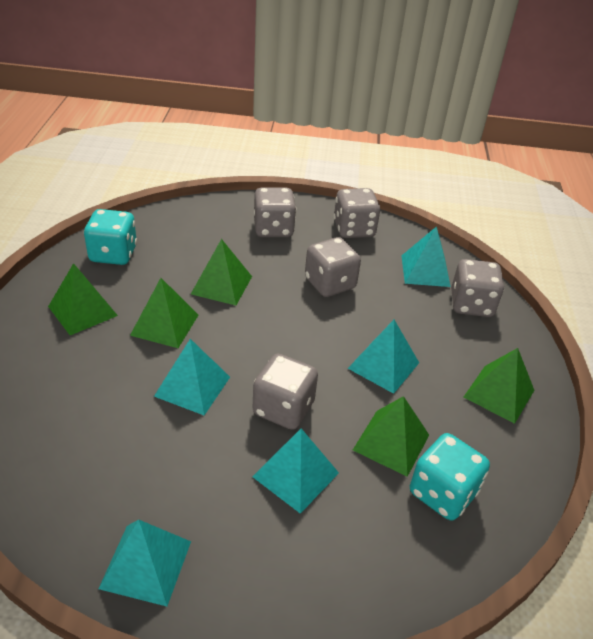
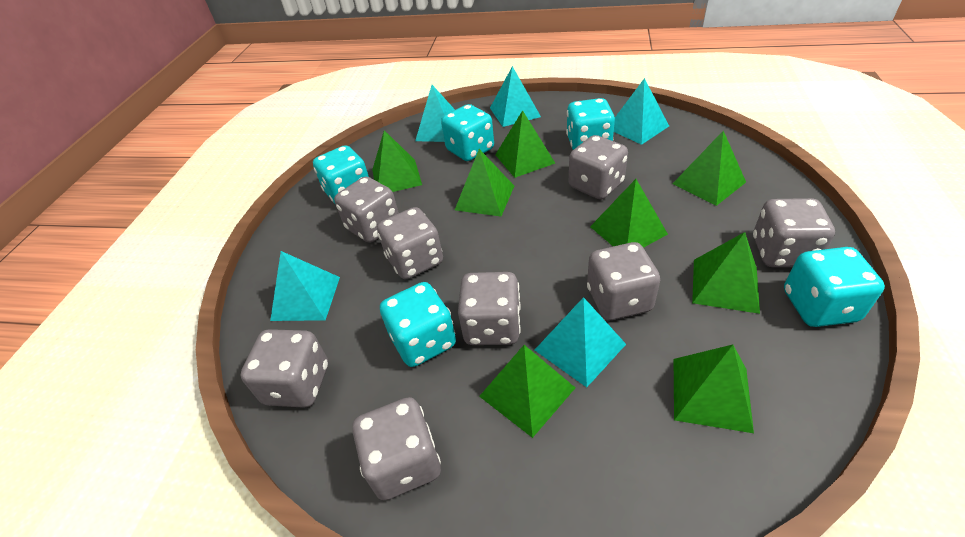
green pyramid: 5 -> 8
grey dice: 5 -> 8
turquoise dice: 2 -> 5

